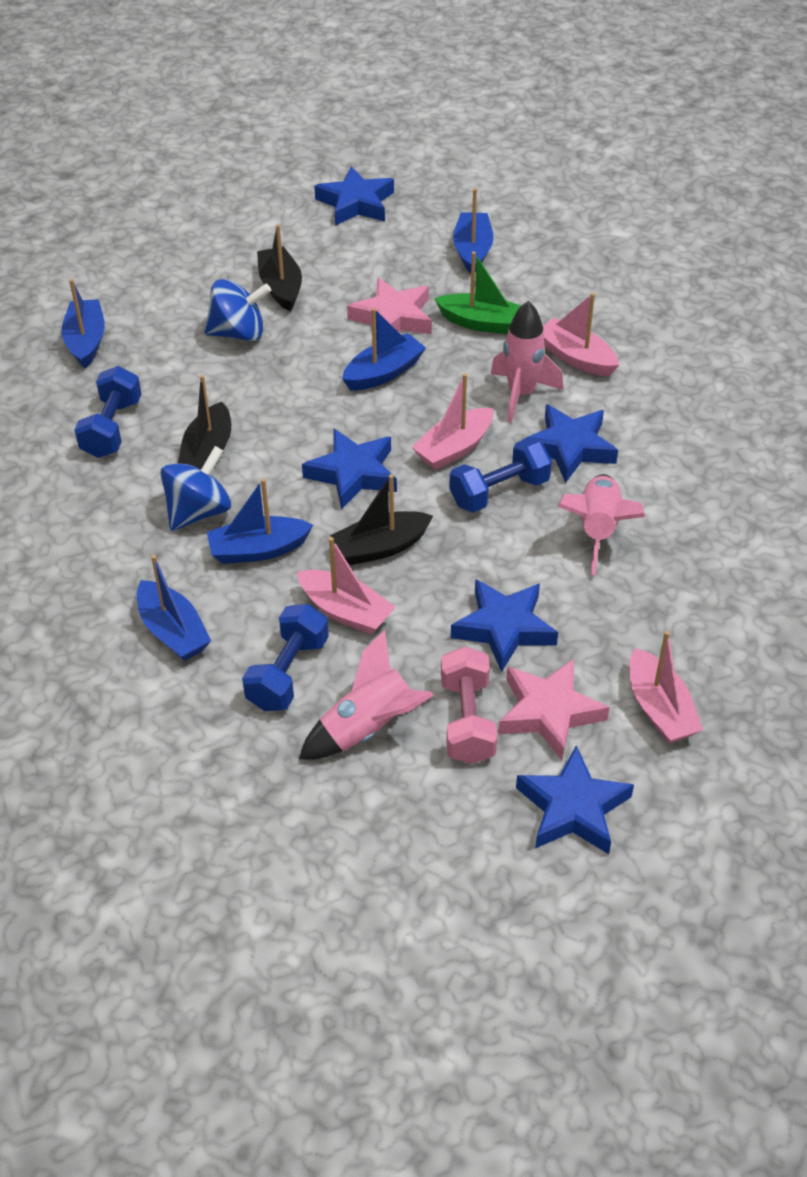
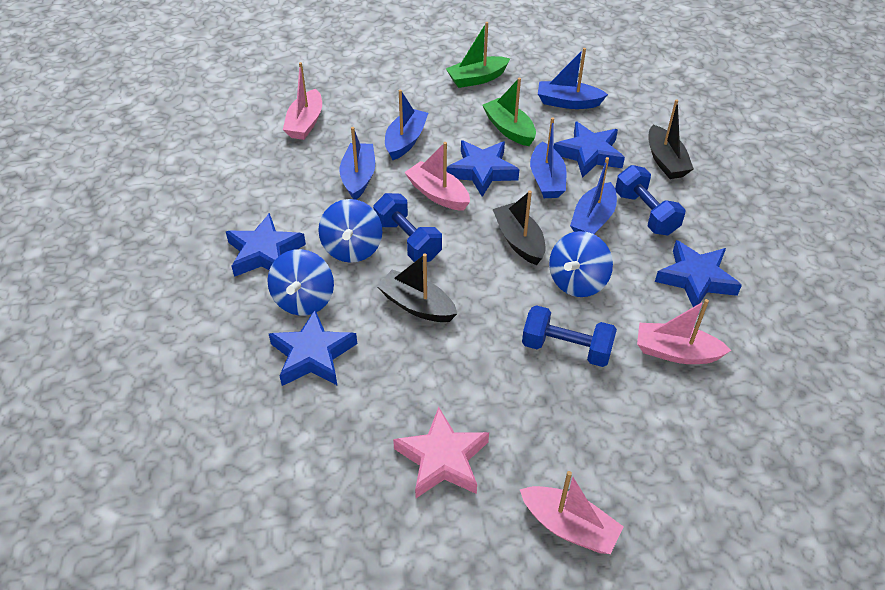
blue spinning top: 2 -> 3
green boat: 1 -> 2
pink dumbbell: 1 -> 0
pink rocket: 3 -> 0
pink star: 2 -> 1

